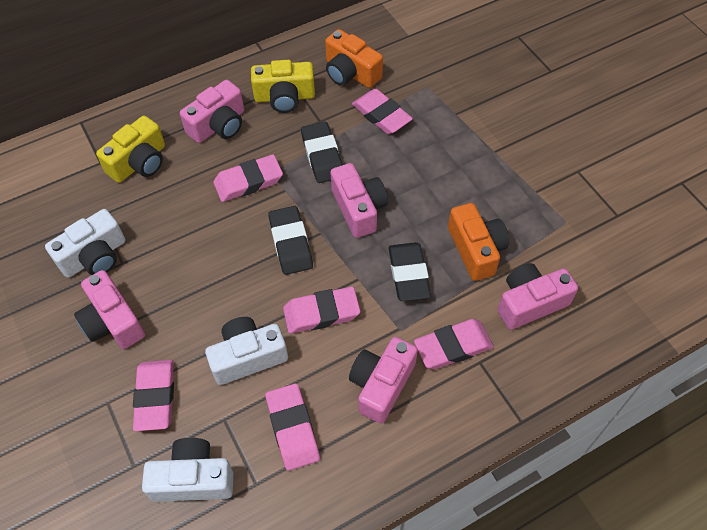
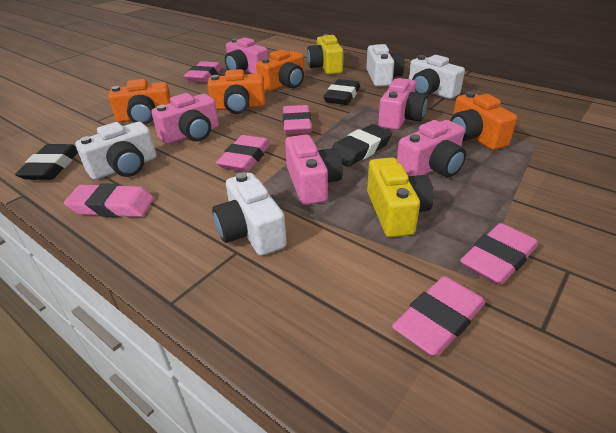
orange camera: 2 -> 4
white camera: 3 -> 4

